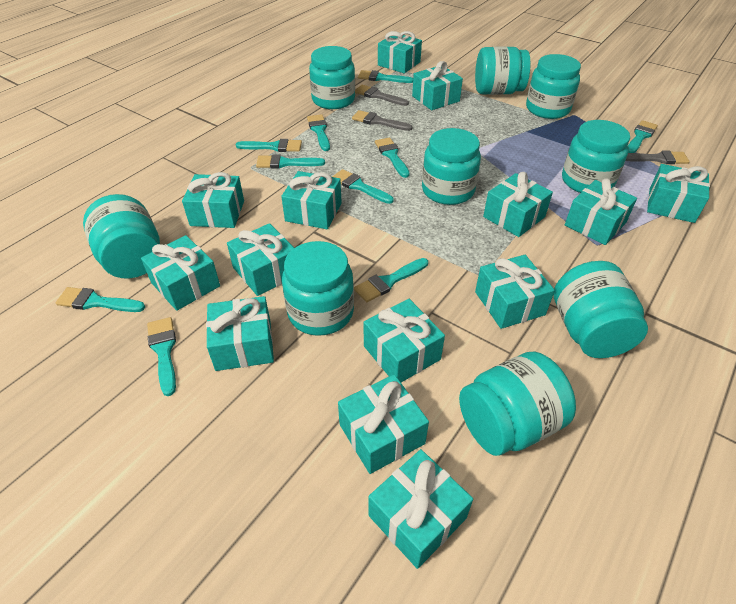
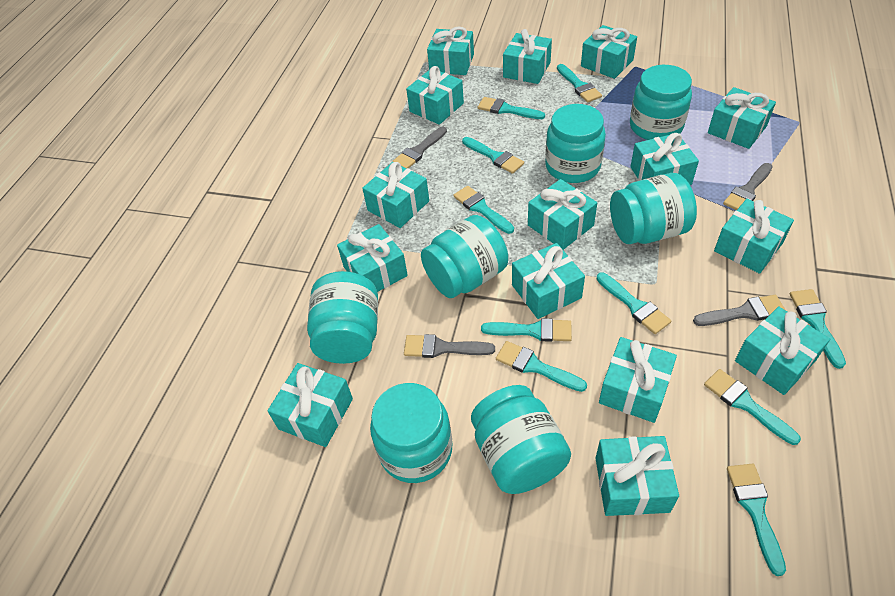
grey brush: 3 -> 4
turquoise gift: 14 -> 15
turquoise jar: 9 -> 7

